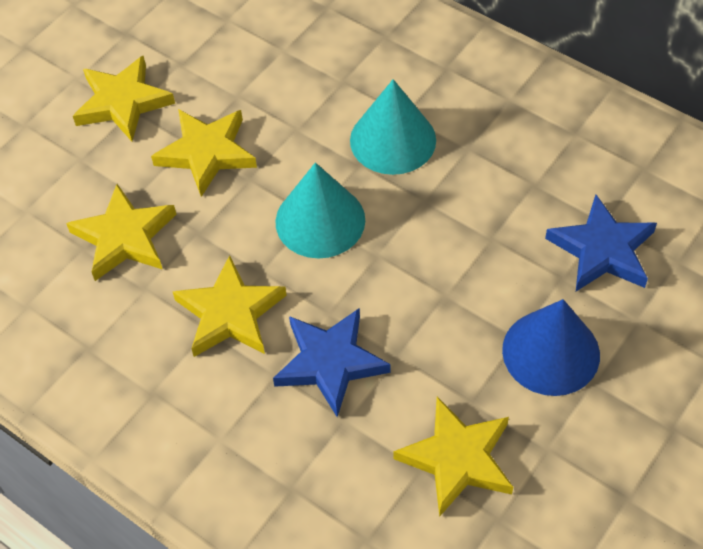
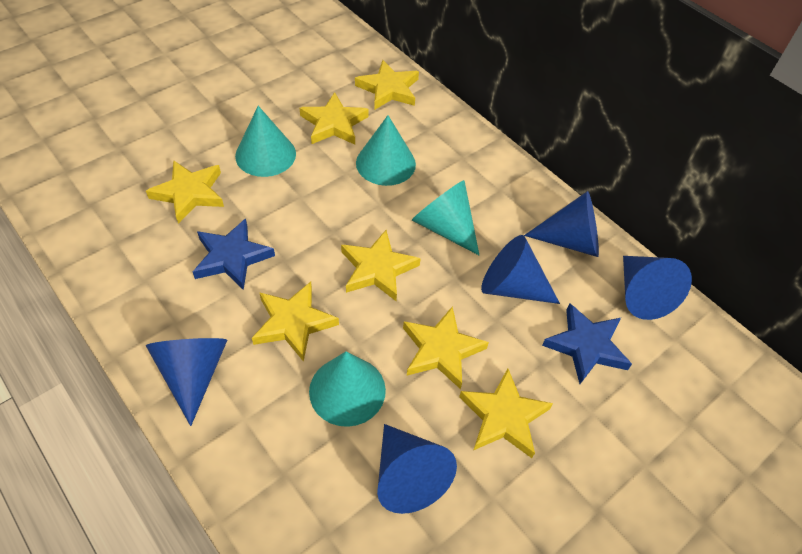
blue cone: 1 -> 5
turquoise cone: 2 -> 4
yellow star: 5 -> 7

